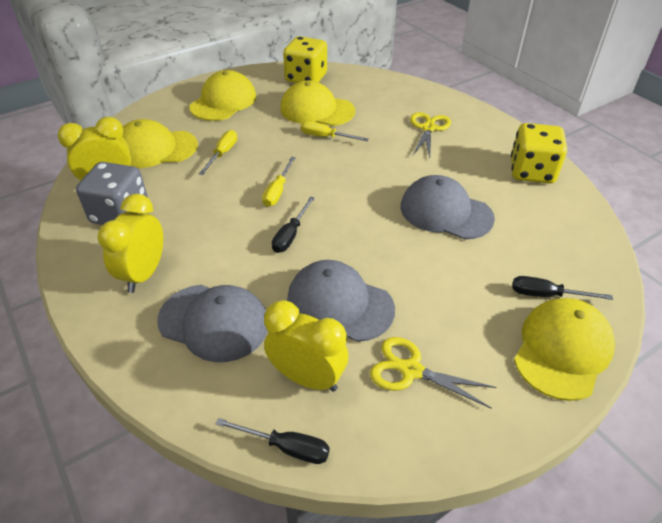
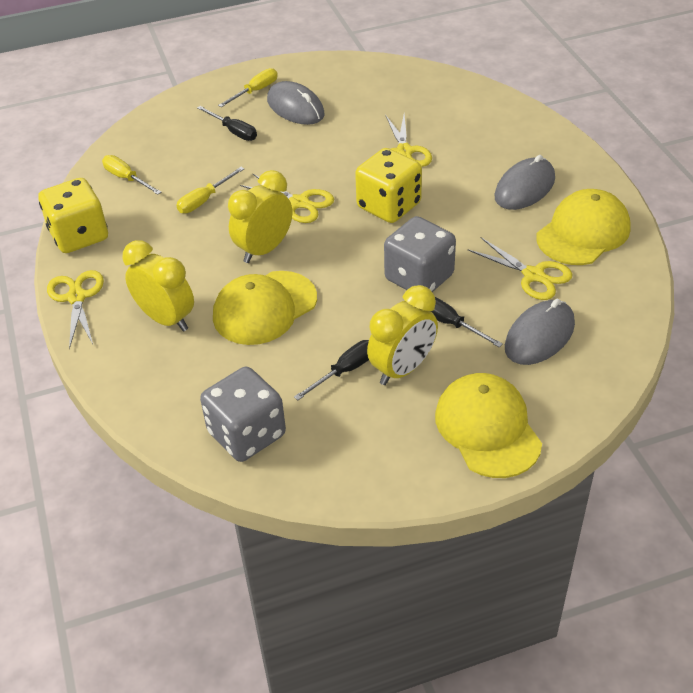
grey cap: 3 -> 0
grey dice: 1 -> 2
grey mouse: 0 -> 3
yellow cap: 4 -> 3
yellow scissors: 2 -> 4

